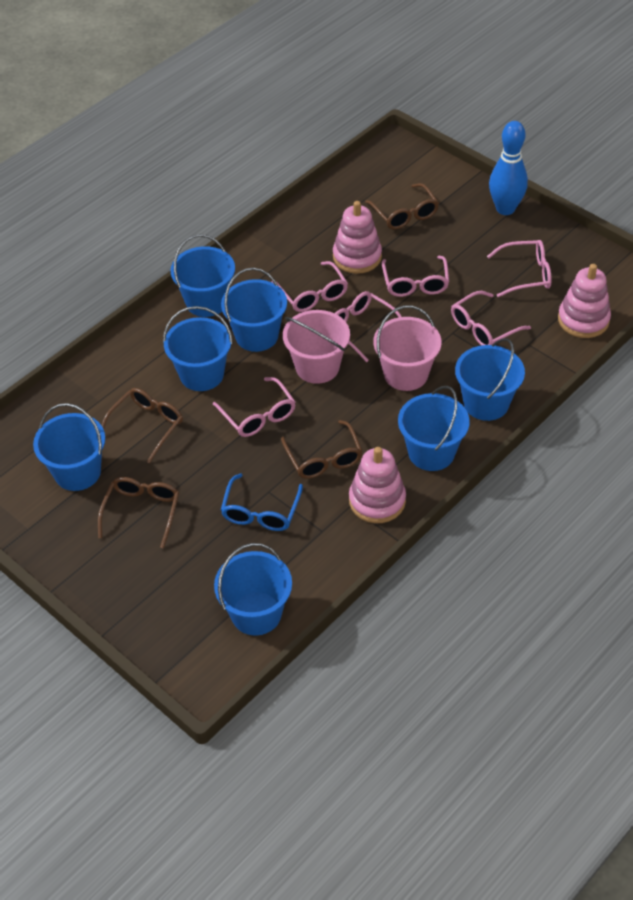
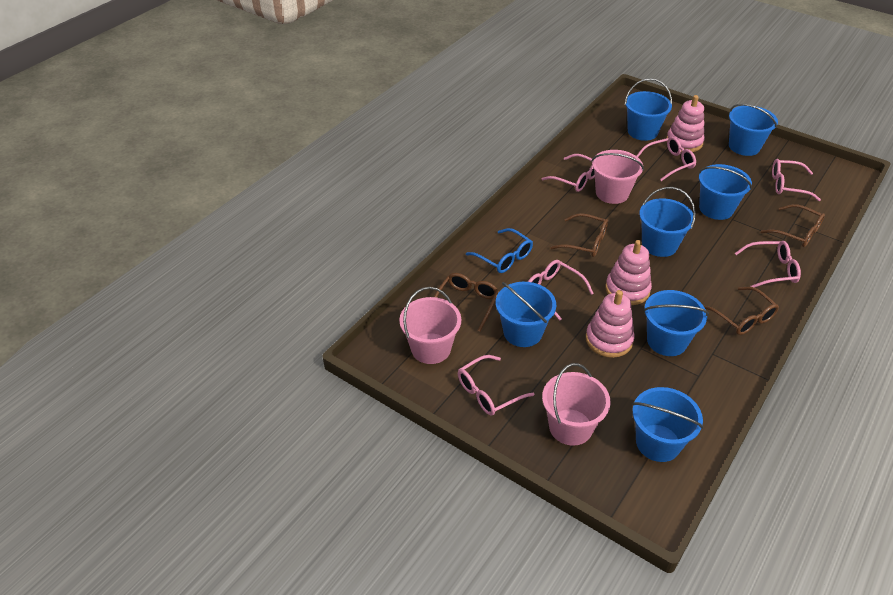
blue bowling pin: 1 -> 0
pink bucket: 2 -> 3

